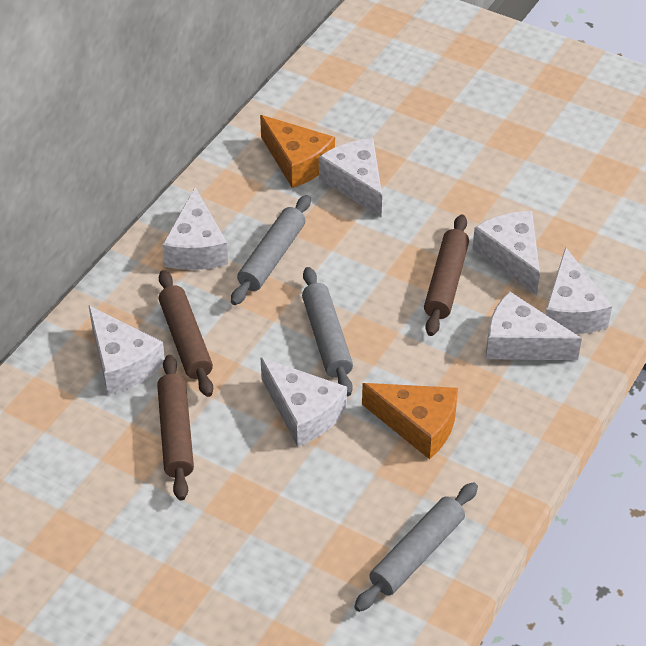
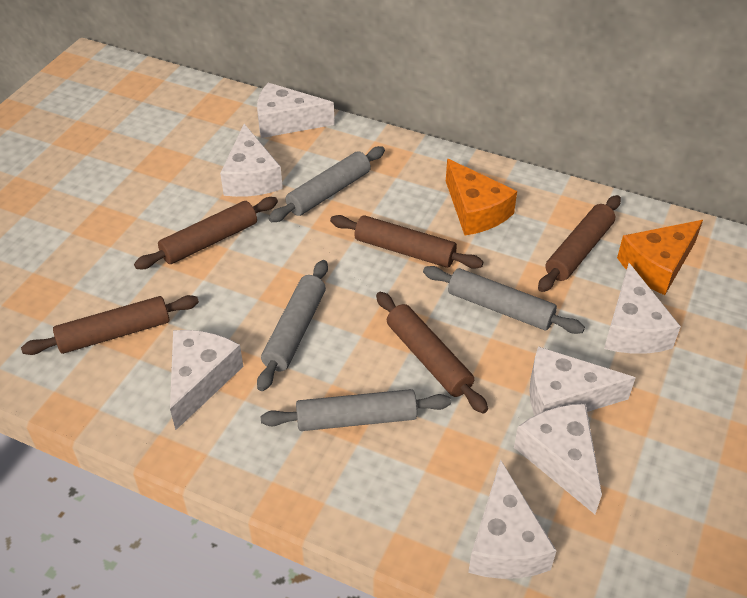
brown rolling pin: 3 -> 5
grey rolling pin: 3 -> 4

